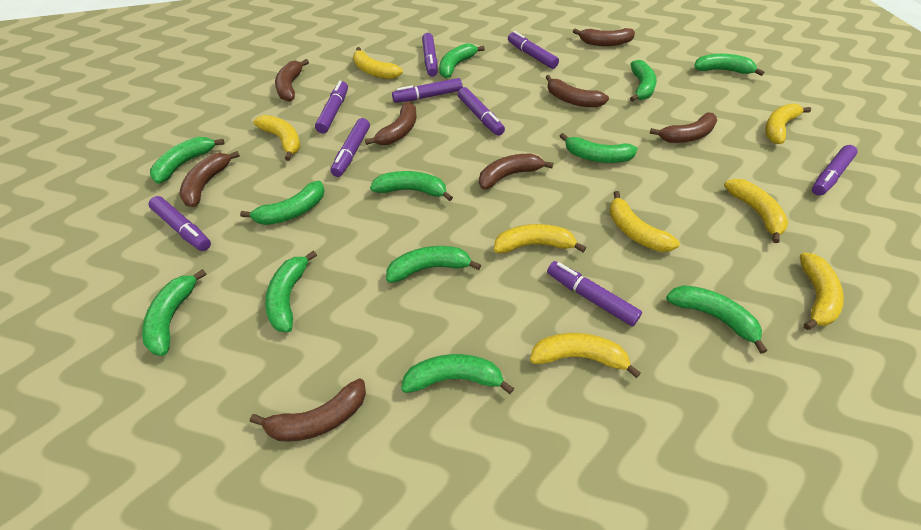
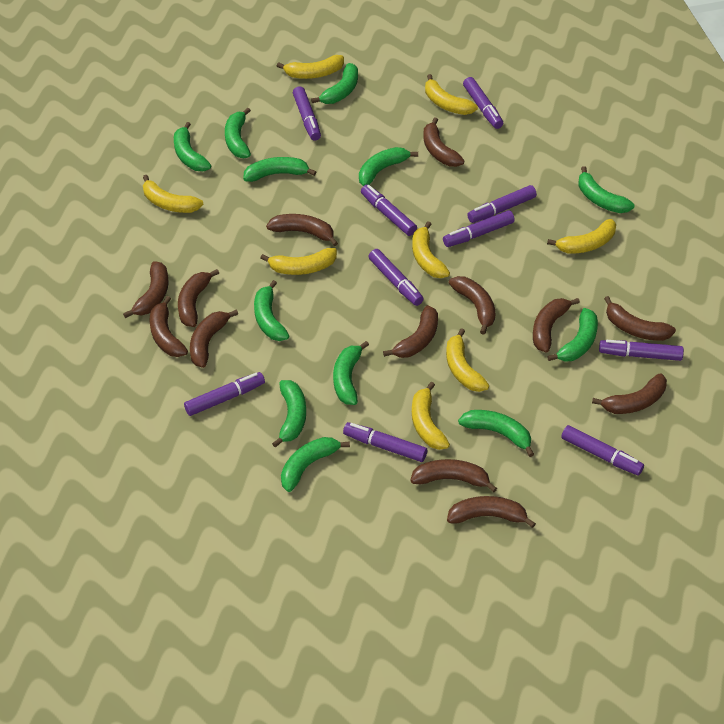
brown banana: 8 -> 13
purple marker: 9 -> 10

